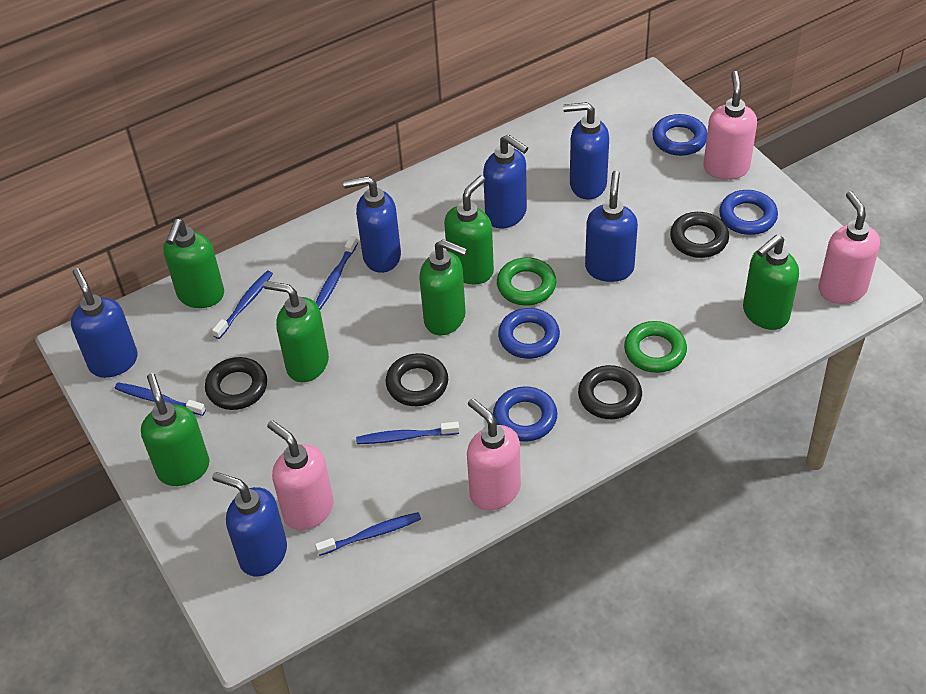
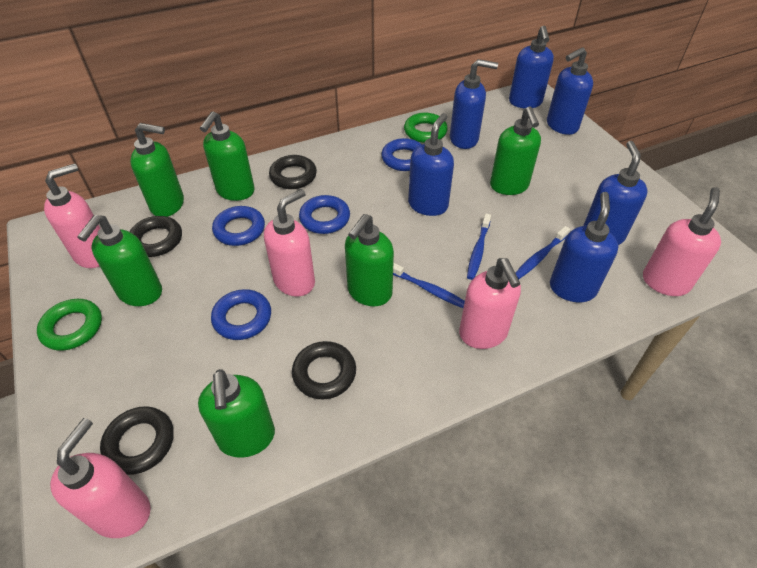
blue toothbrush: 5 -> 3
pink soap dispenser: 4 -> 5

